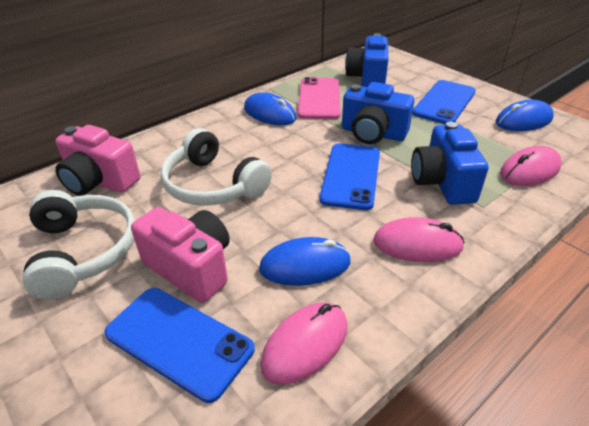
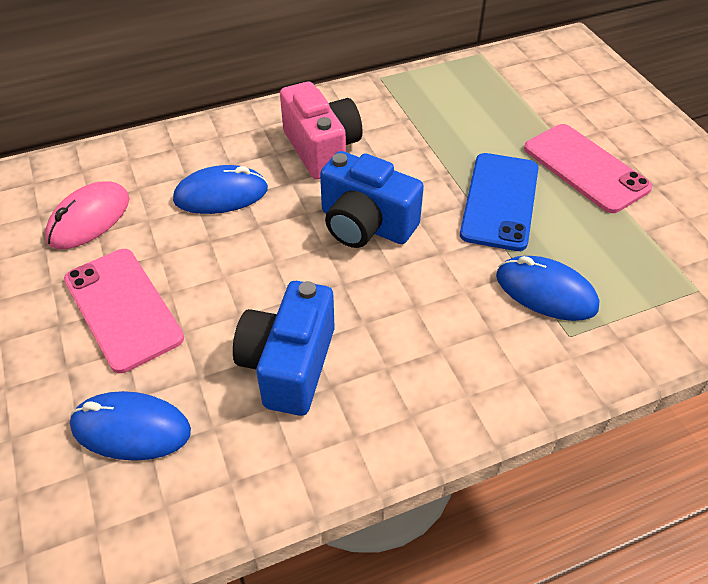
blue camera: 3 -> 2
blue phone: 3 -> 1
pink camera: 2 -> 1
pink mouse: 3 -> 1
pink phone: 1 -> 2
white headphones: 2 -> 0

